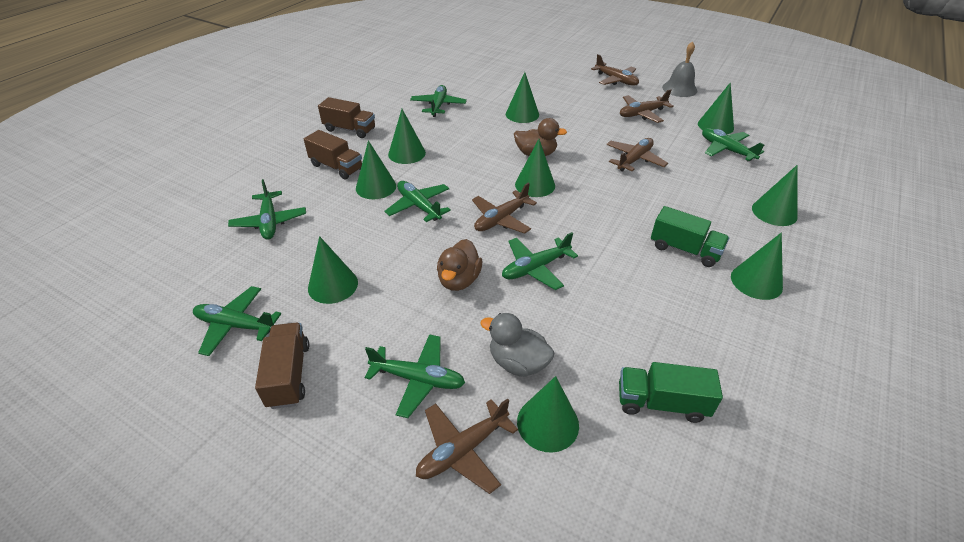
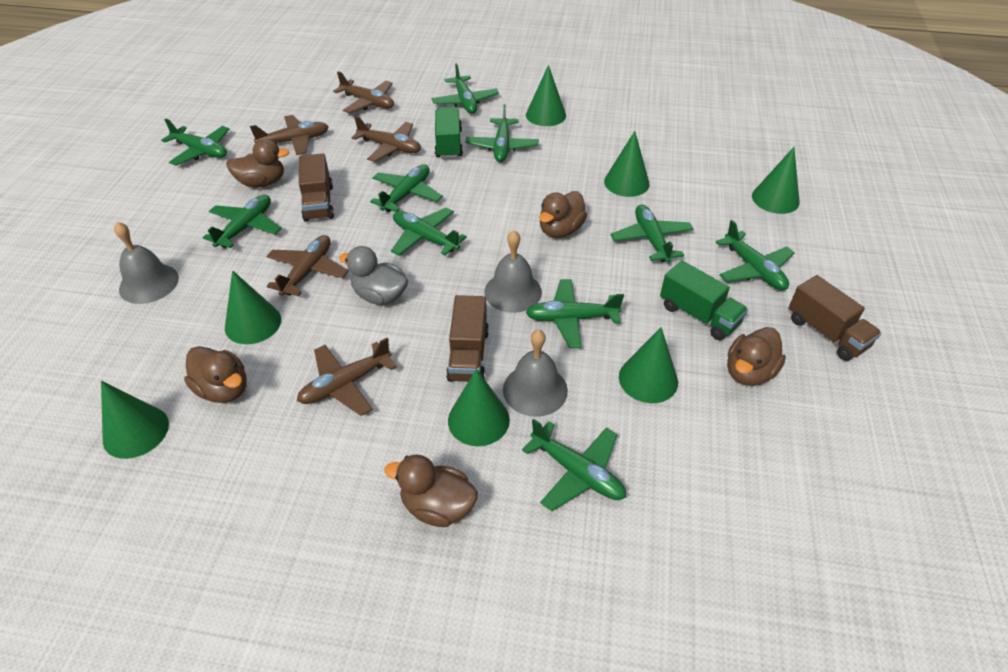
brown duck: 2 -> 5
green cone: 9 -> 7
green plane: 7 -> 10
grey bell: 1 -> 3

